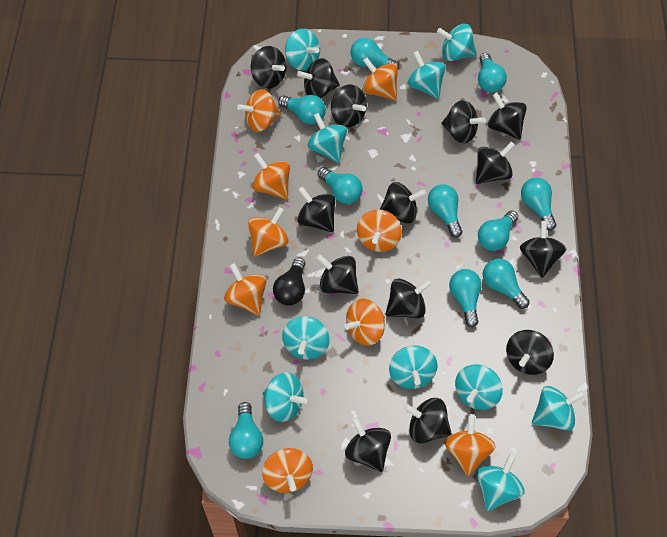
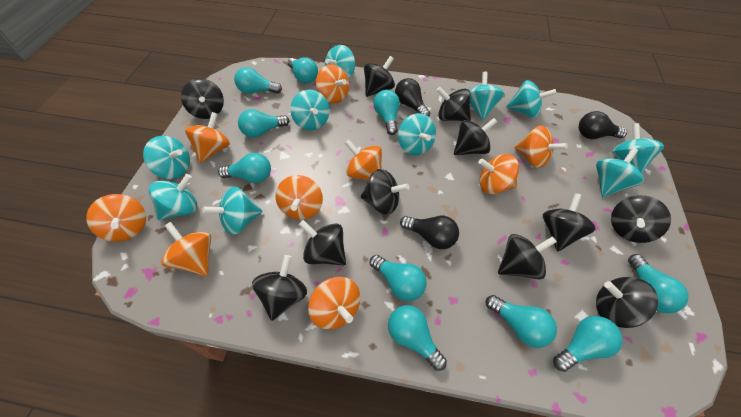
black light bulb: 1 -> 3
black spinning top: 14 -> 11

